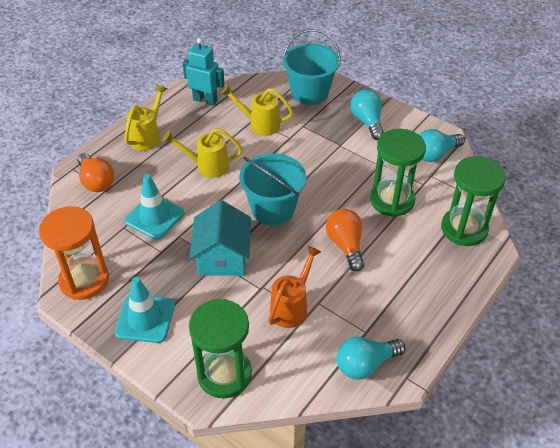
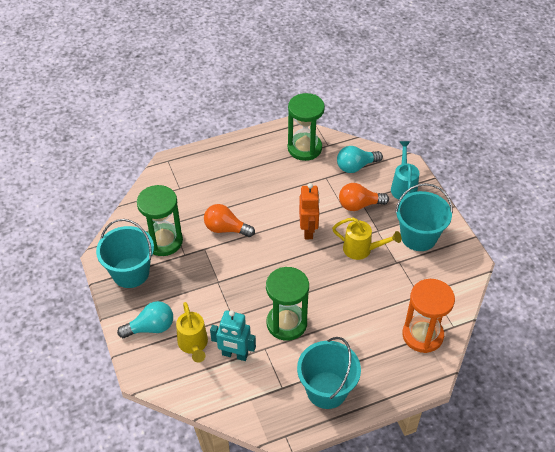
orange robot: 0 -> 1
orange watering can: 1 -> 0
turquoise bucket: 2 -> 3
turquoise house: 1 -> 0
turquoise light bulb: 3 -> 2
turquoise traffic cone: 2 -> 0
turquoise watering can: 0 -> 1
yellow watering can: 3 -> 2

